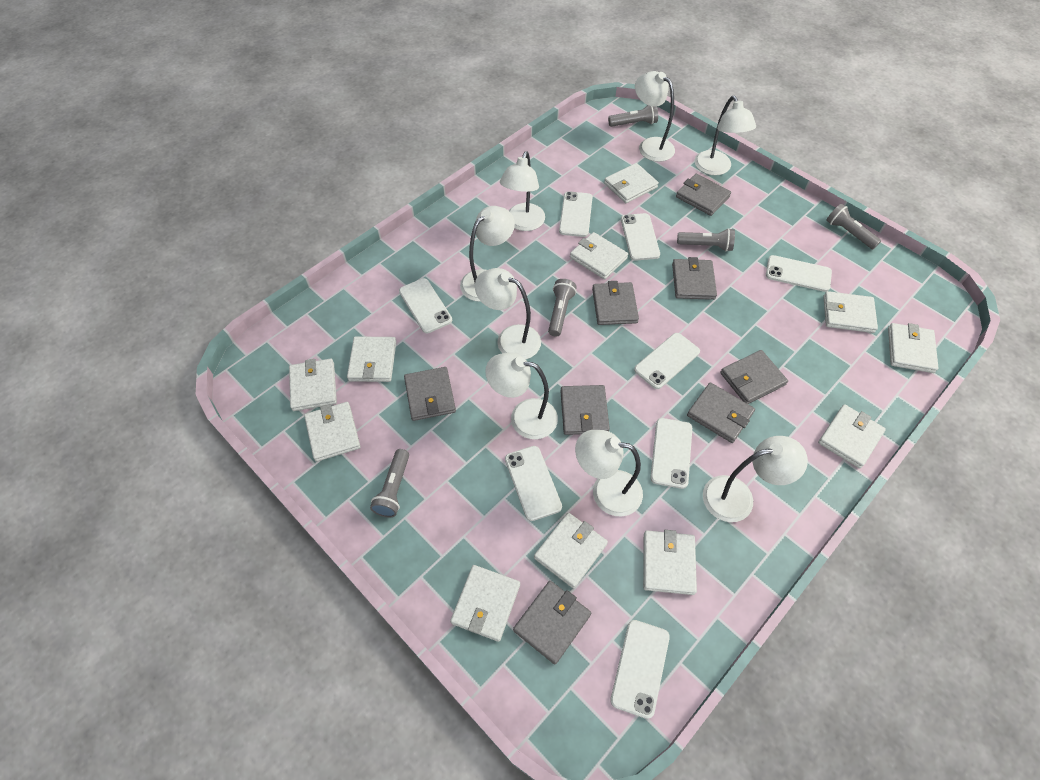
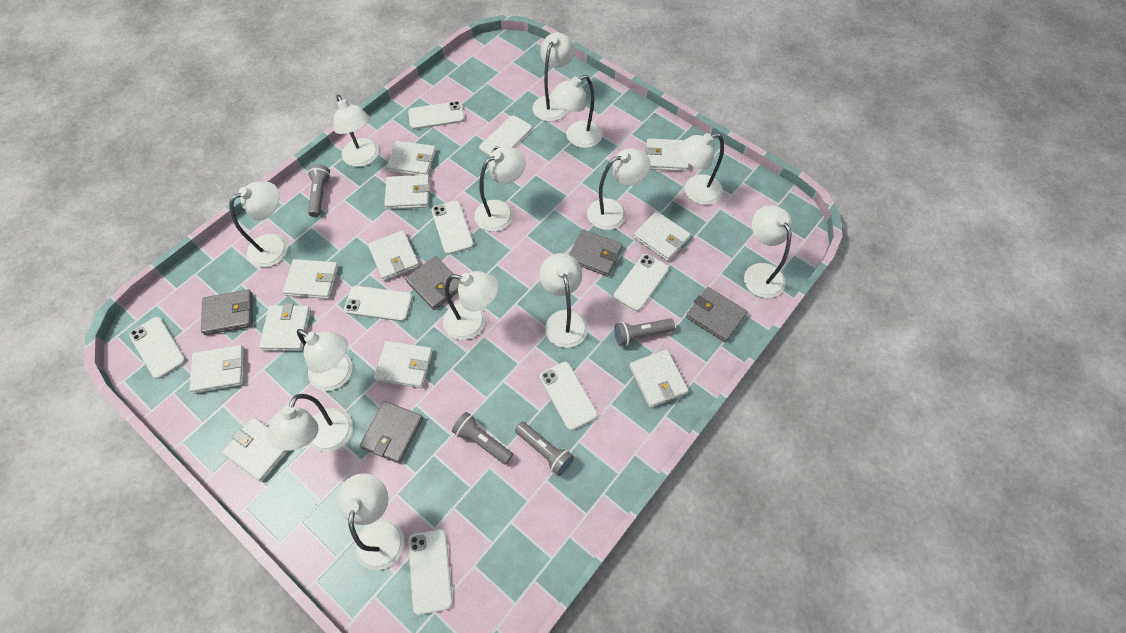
grey flashlight: 5 -> 4
grey wallet: 8 -> 5
white lamp: 8 -> 13

